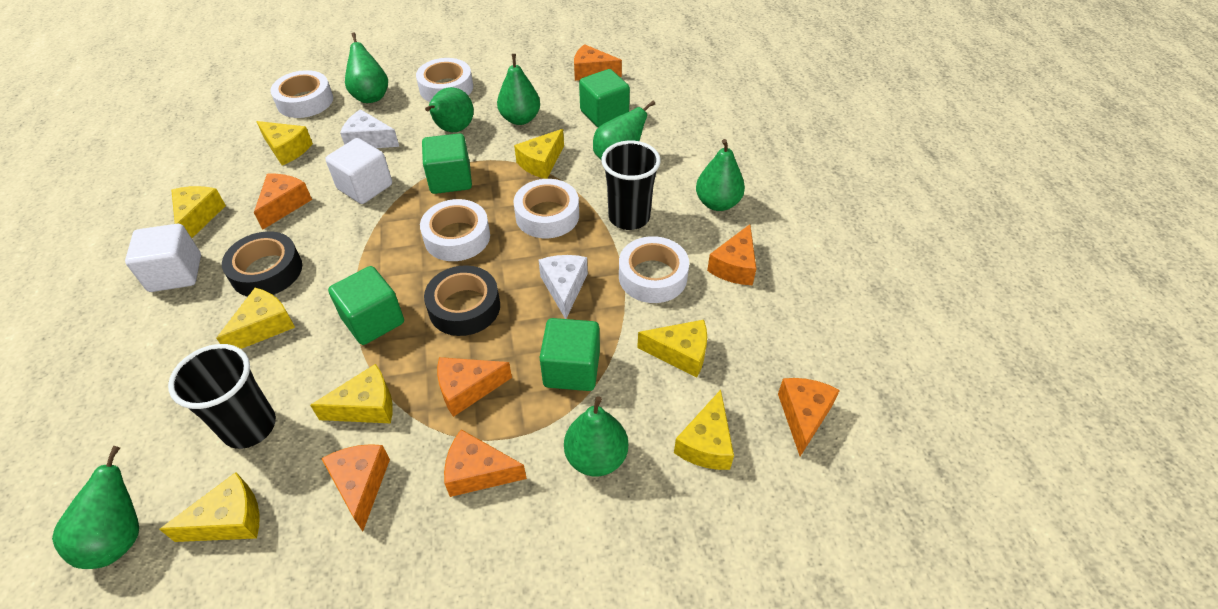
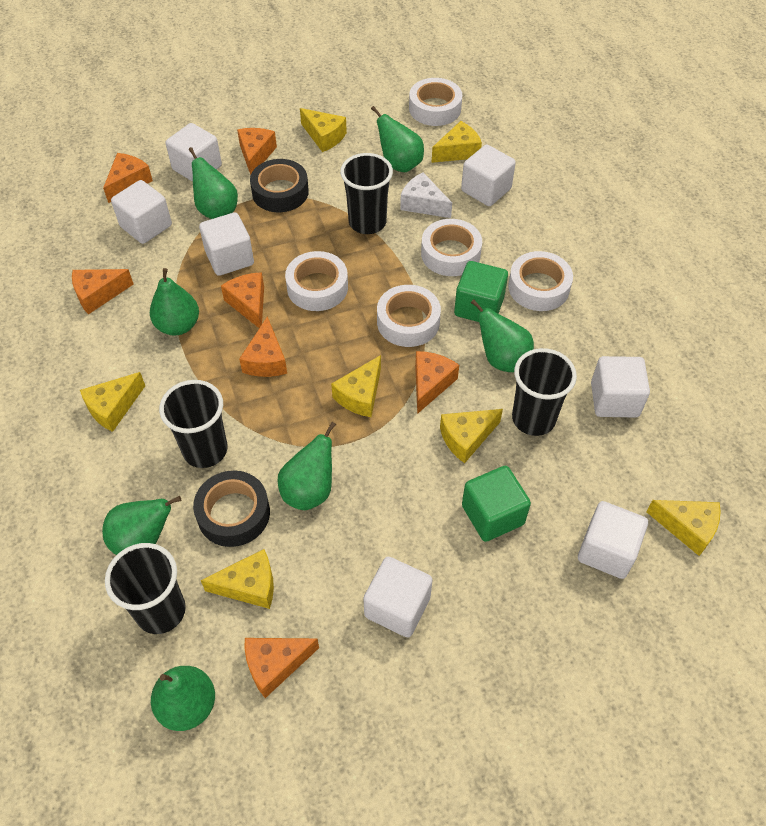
black cup: 2 -> 4
green cube: 4 -> 2
white cheese: 2 -> 1
white cube: 2 -> 7
yellow cheese: 8 -> 7

